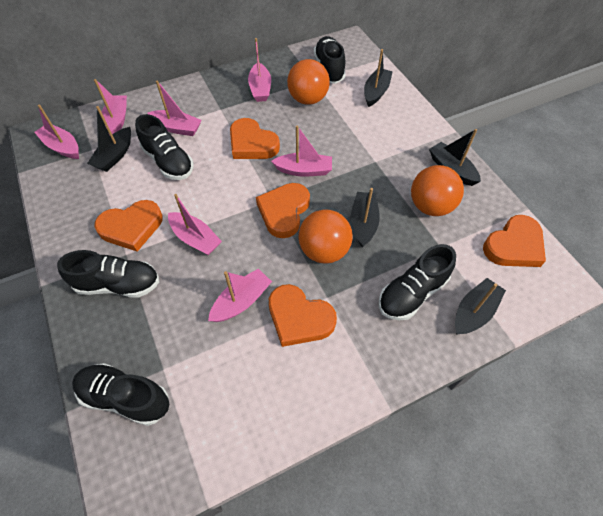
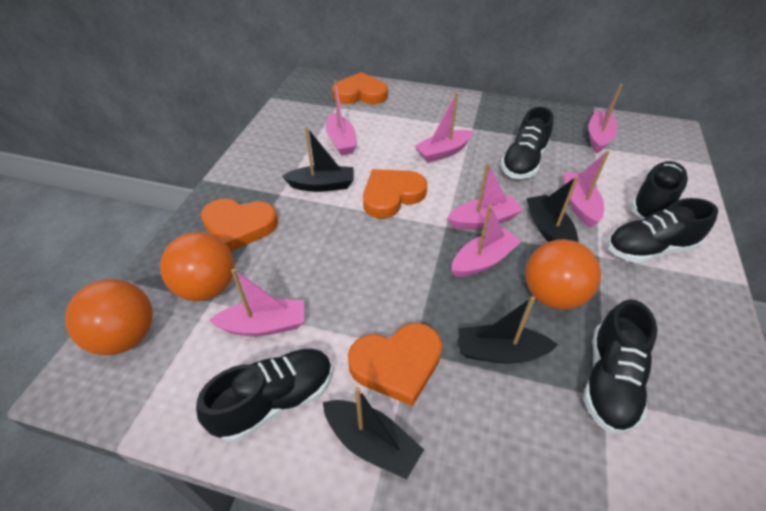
black boat: 5 -> 4
orange heart: 5 -> 4

